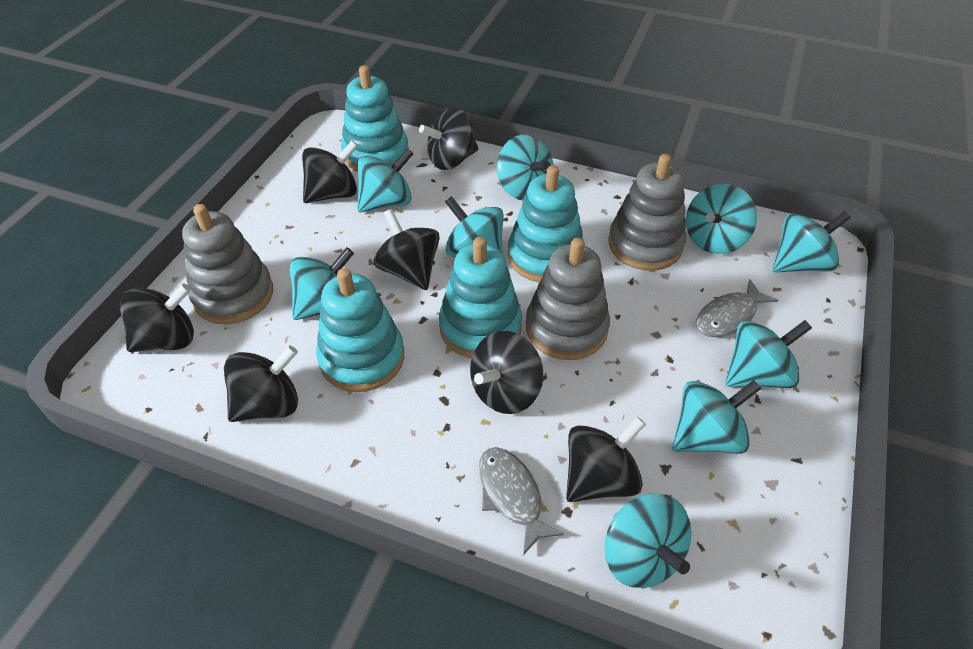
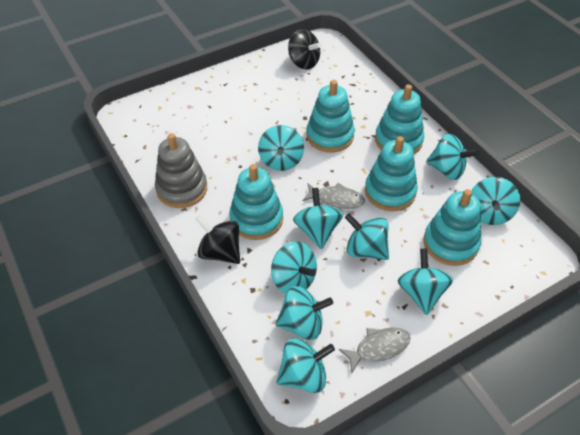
black spinning top: 7 -> 2
grey stacking toy: 3 -> 1
turquoise stacking toy: 4 -> 5

